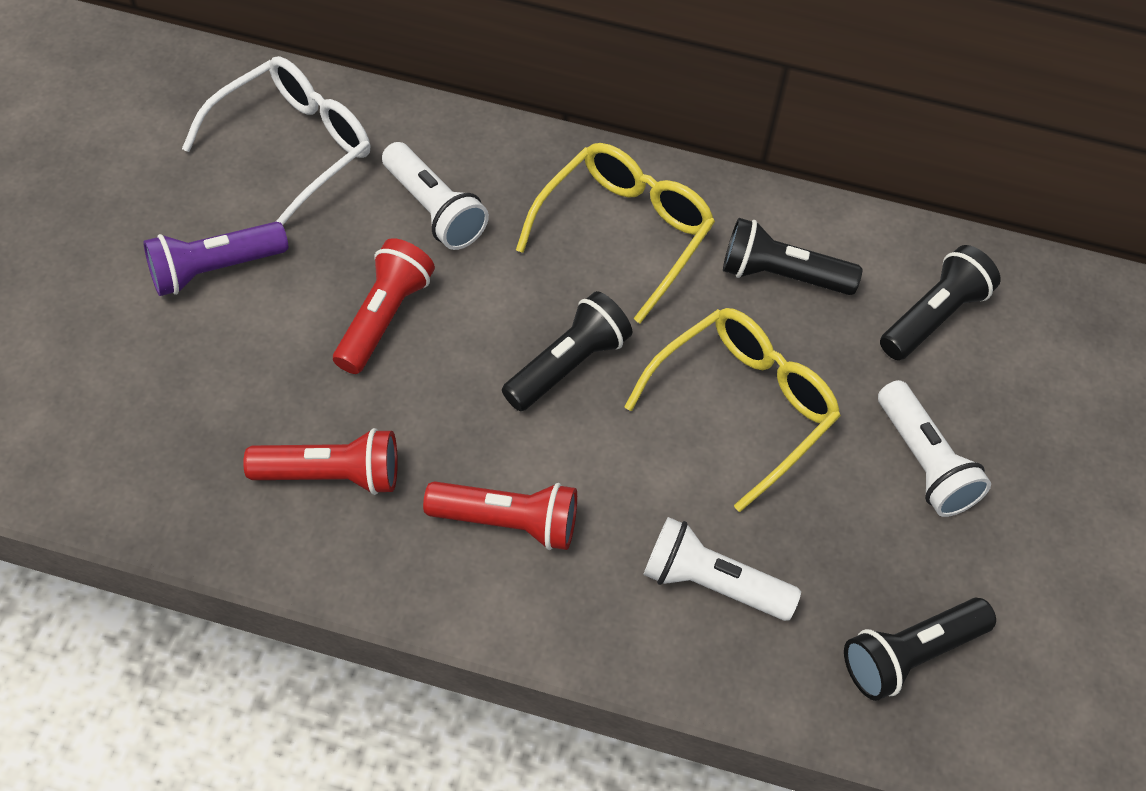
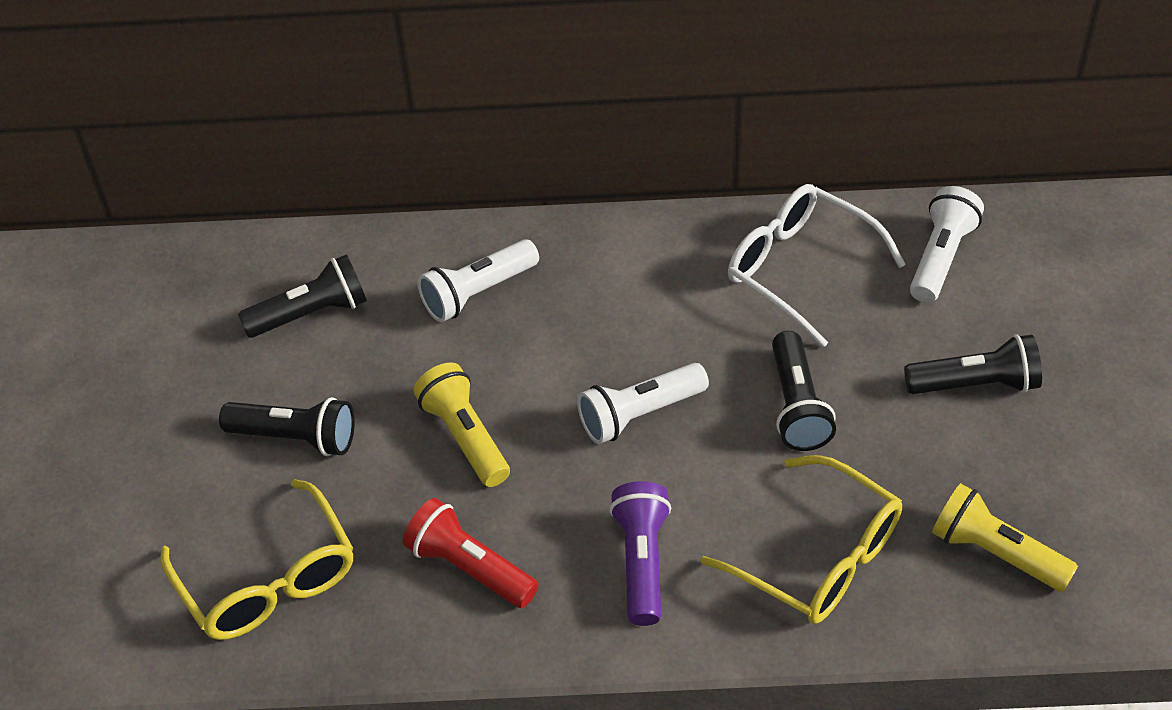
red flashlight: 3 -> 1
yellow flashlight: 0 -> 2

